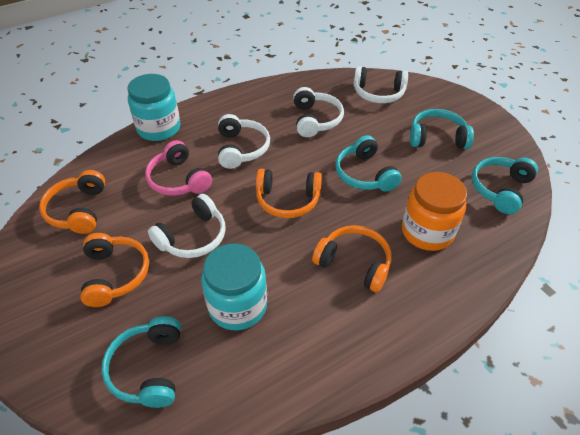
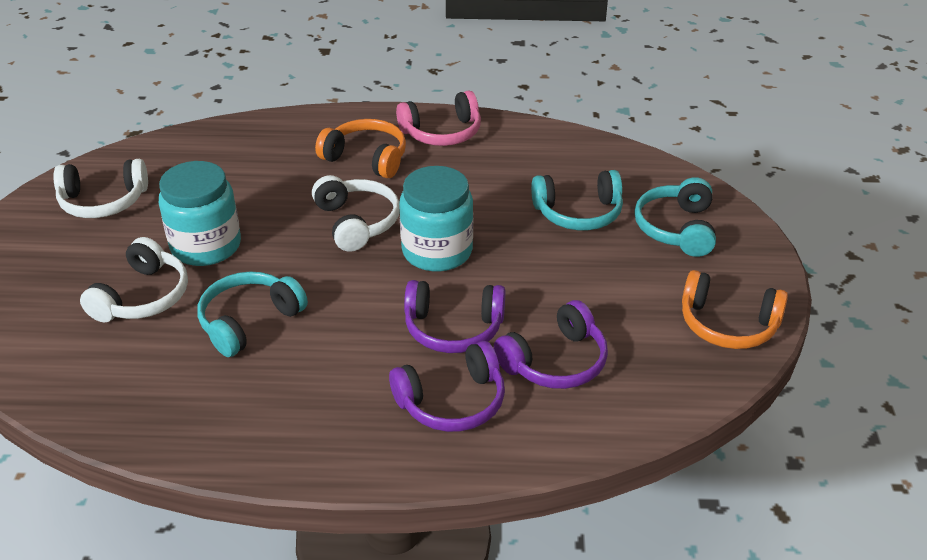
orange headphones: 4 -> 2
orange jar: 1 -> 0
purple headphones: 0 -> 3
turquoise headphones: 4 -> 3
white headphones: 4 -> 3

